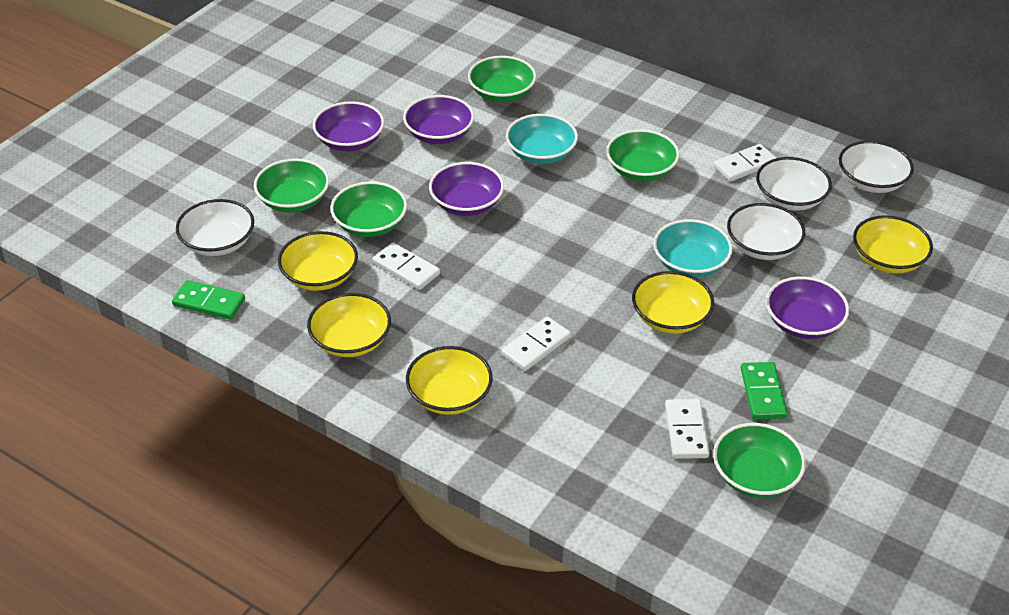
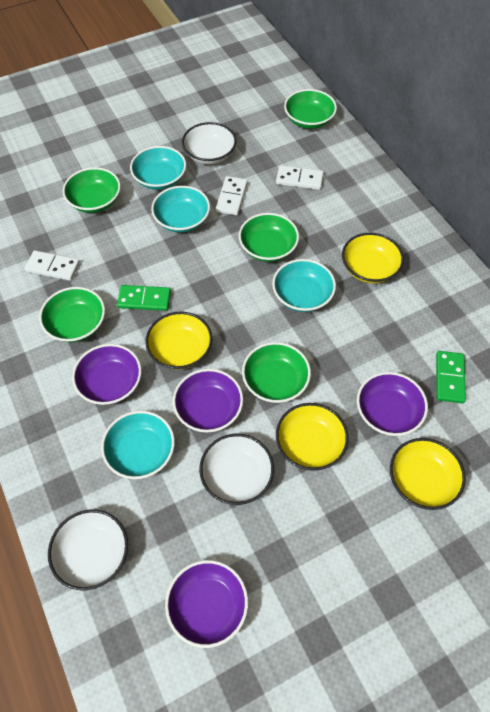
turquoise bowl: 2 -> 4
white bowl: 4 -> 3
white domino: 4 -> 3
yellow bowl: 5 -> 4

